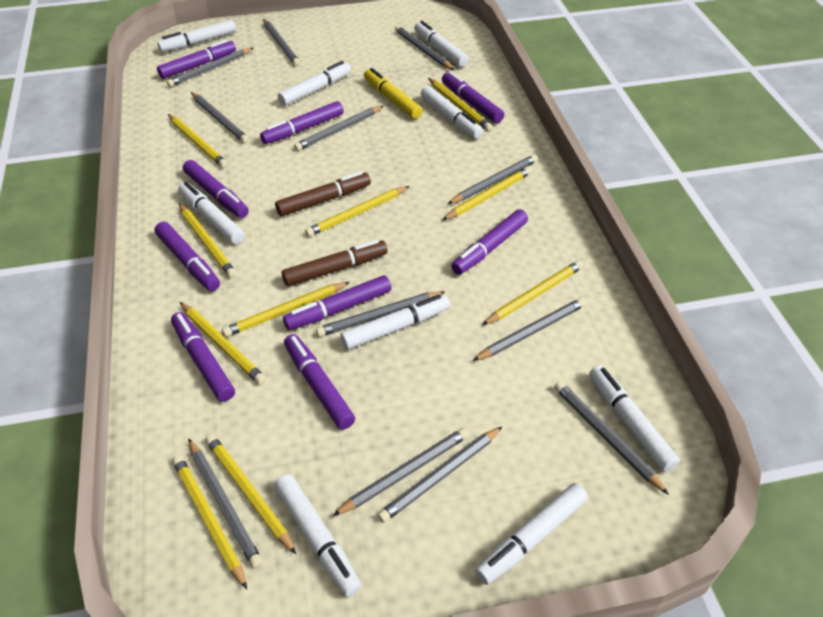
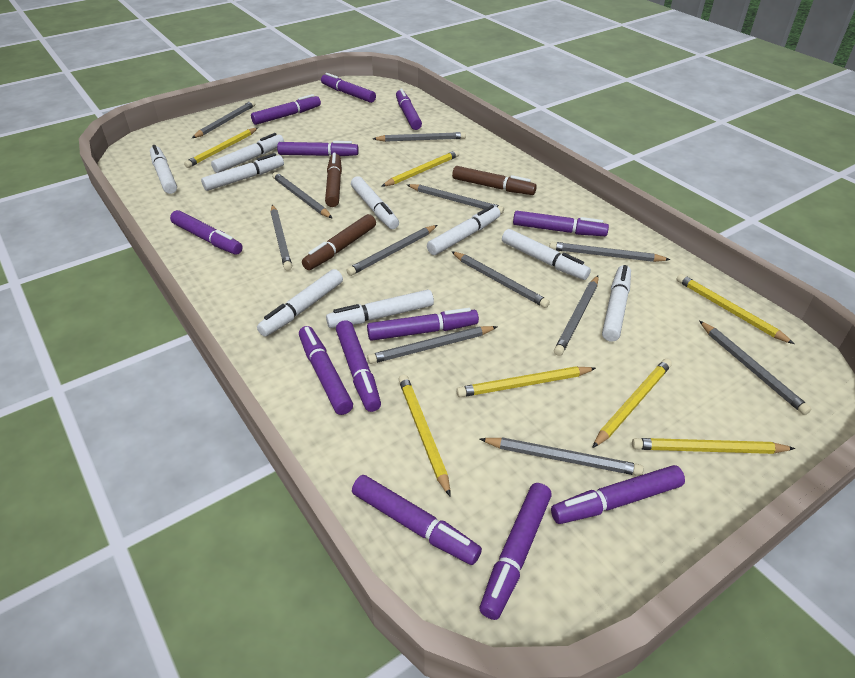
brown marker: 2 -> 3
purple marker: 9 -> 12
yellow marker: 1 -> 0
yellow pencil: 10 -> 7

